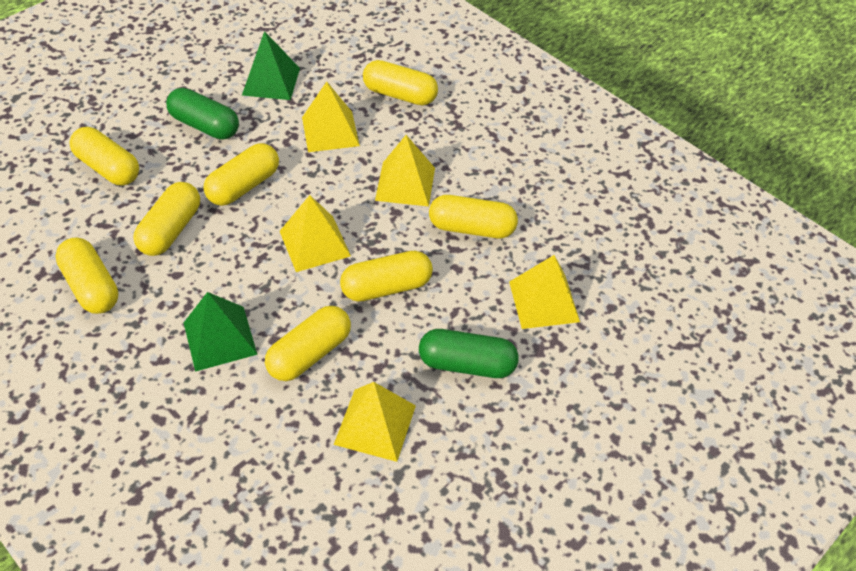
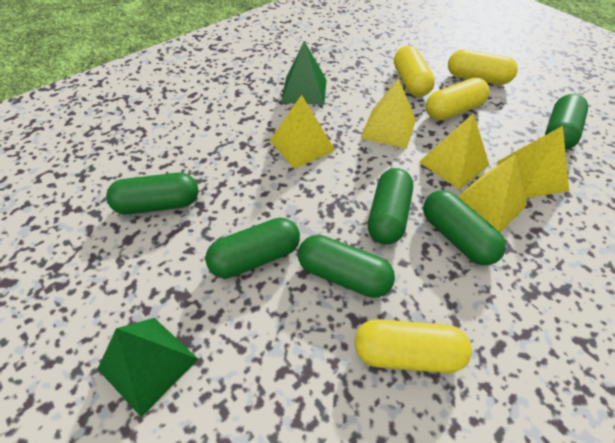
green capsule: 2 -> 6
yellow capsule: 8 -> 4

